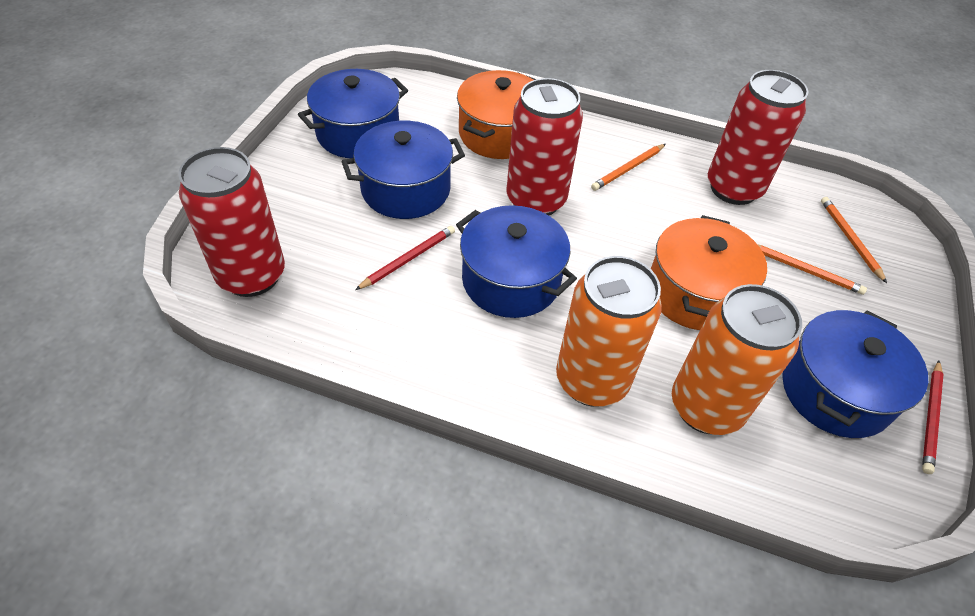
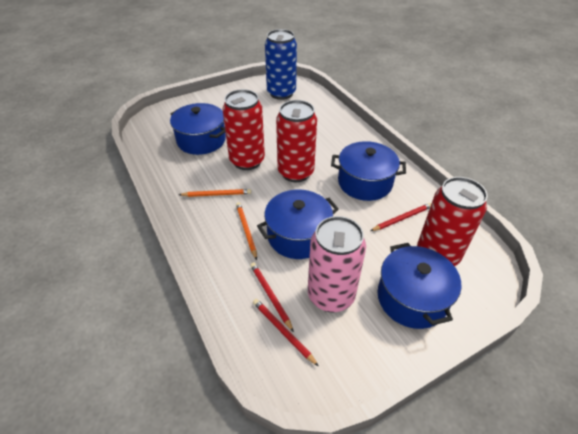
blue can: 0 -> 1
orange can: 2 -> 0
orange pencil: 3 -> 2
orange pot: 2 -> 0
pink can: 0 -> 1
red pencil: 2 -> 3

